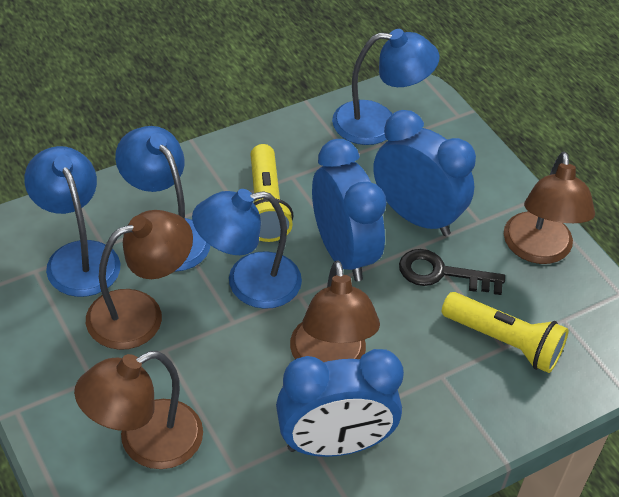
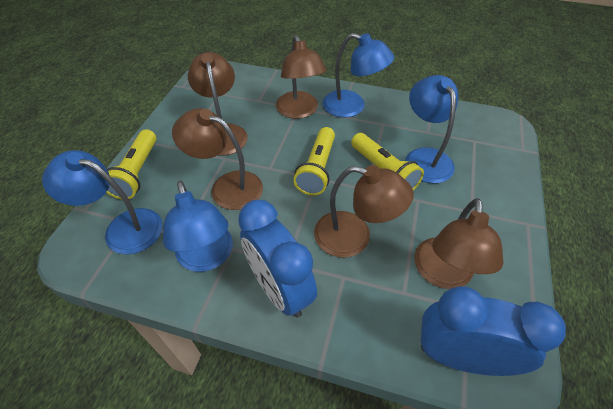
black key: 1 -> 0
blue clock: 3 -> 2
brown lamp: 4 -> 5
yellow flashlight: 2 -> 3

